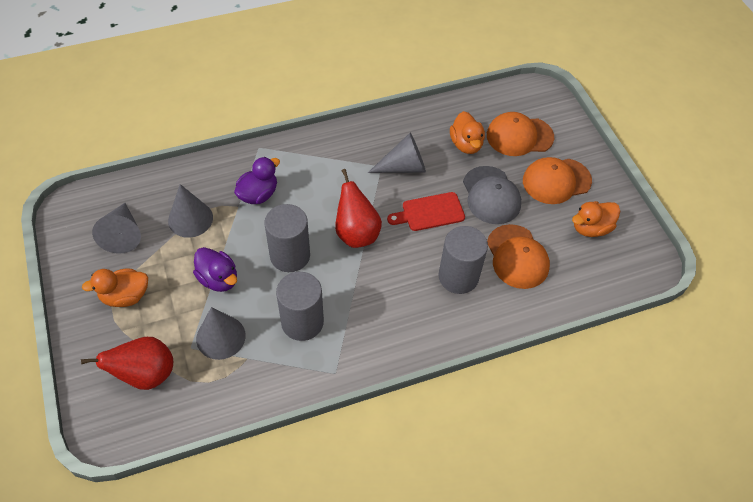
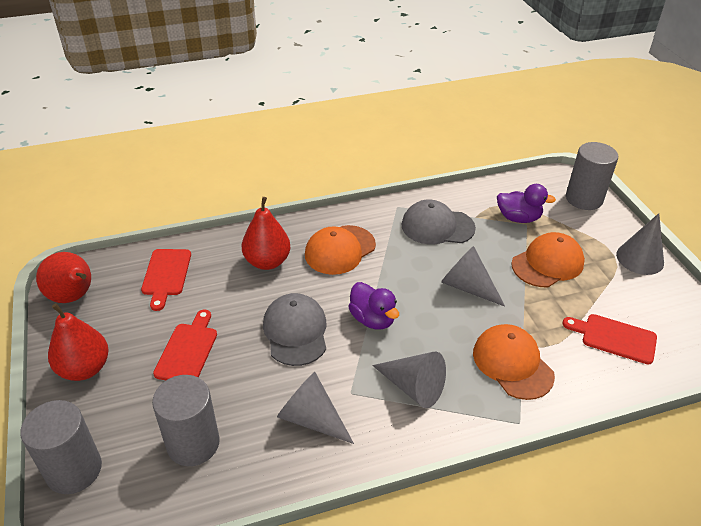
grey cap: 1 -> 2
orange duck: 3 -> 0
red cutting board: 1 -> 3
red pear: 2 -> 3

